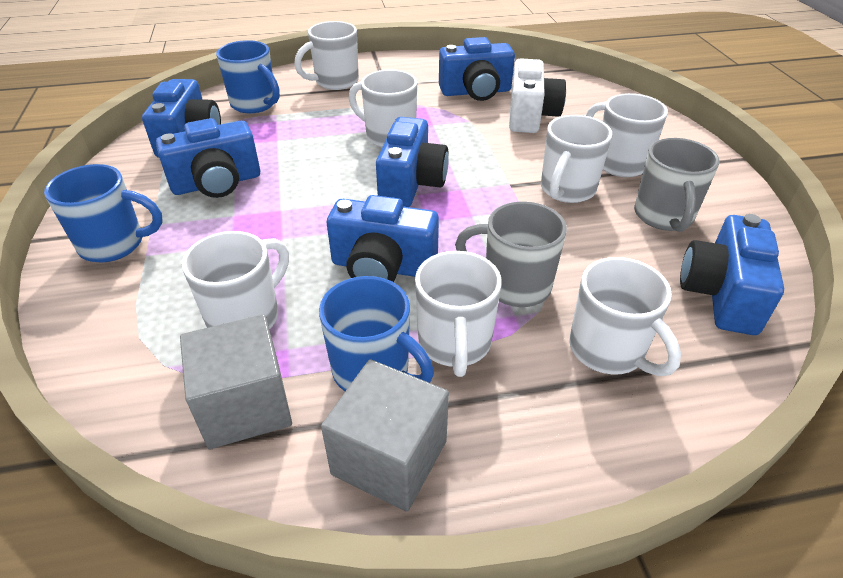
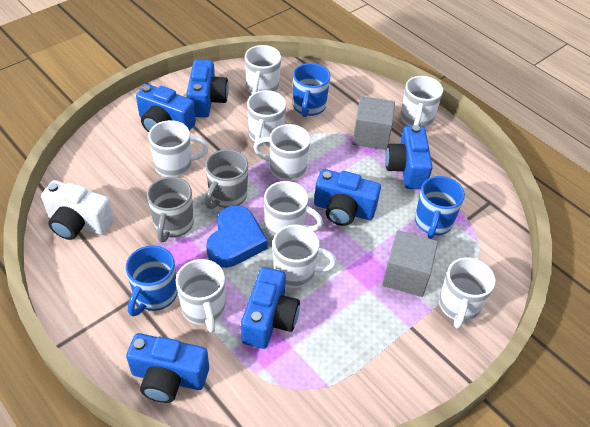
blue heart: 0 -> 1
white mug: 7 -> 9

